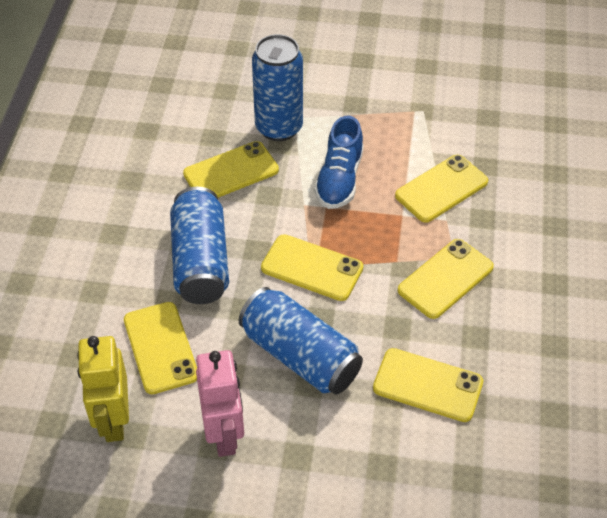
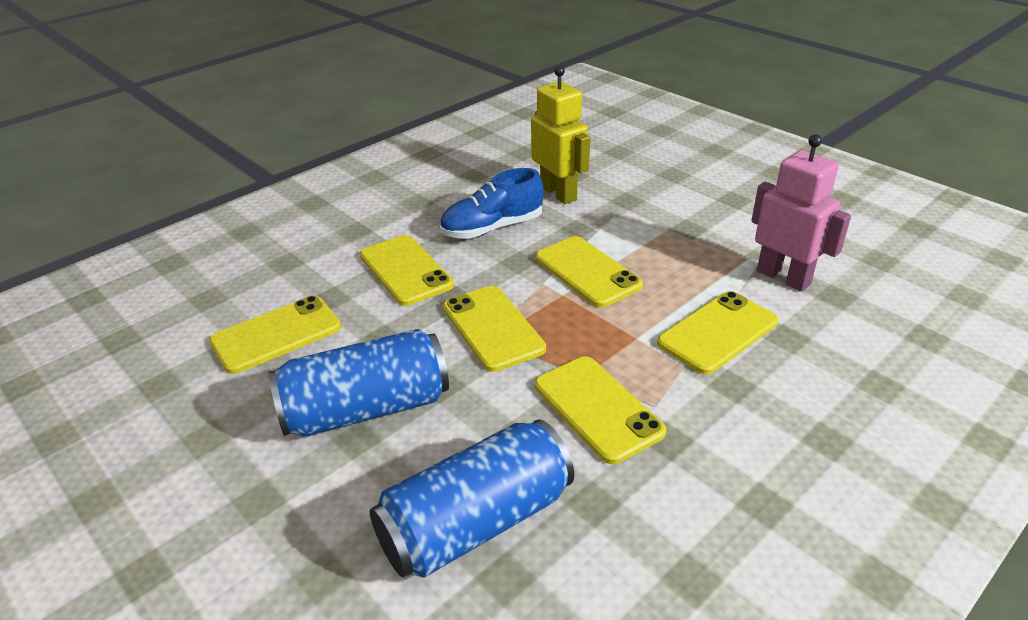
blue can: 3 -> 2

